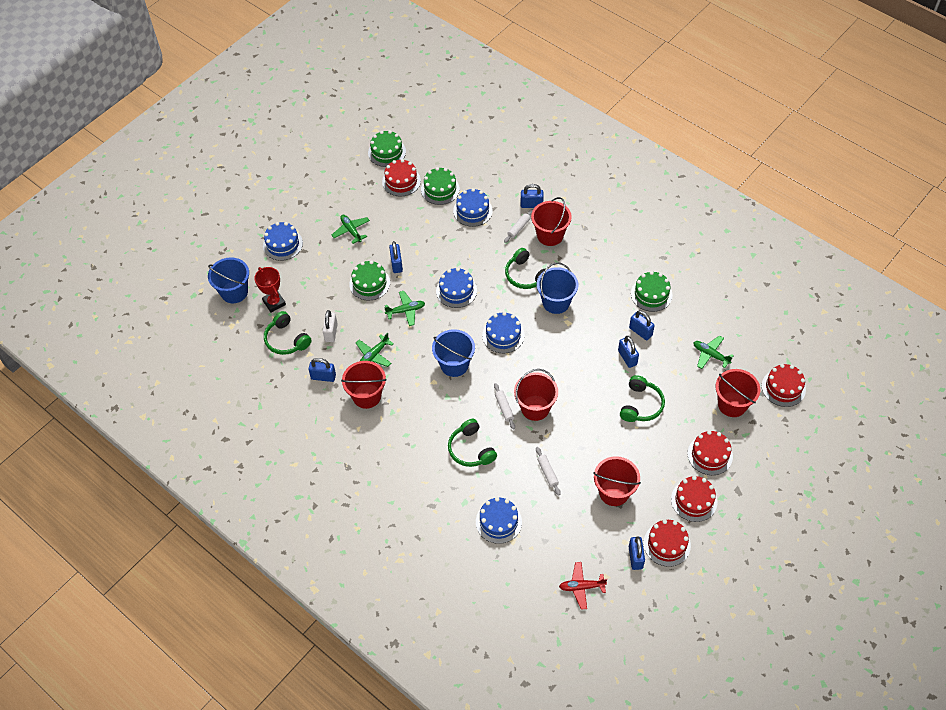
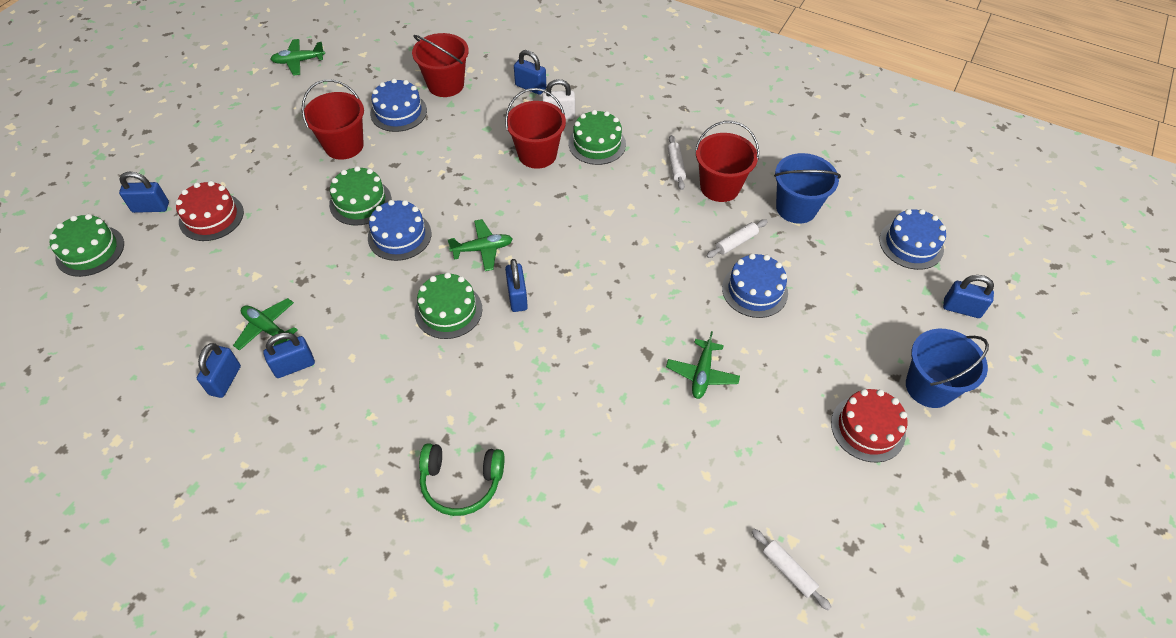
blue bucket: 3 -> 2
blue cake: 5 -> 4
green headphones: 4 -> 1
red bucket: 5 -> 4
red cake: 5 -> 2
red plane: 1 -> 0
red trophy: 1 -> 0

